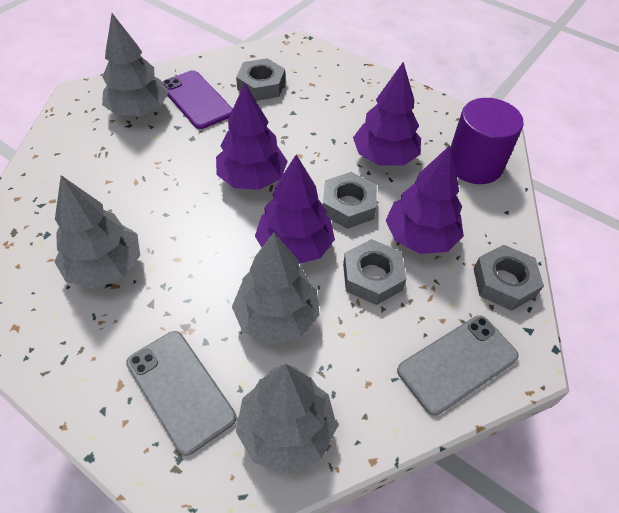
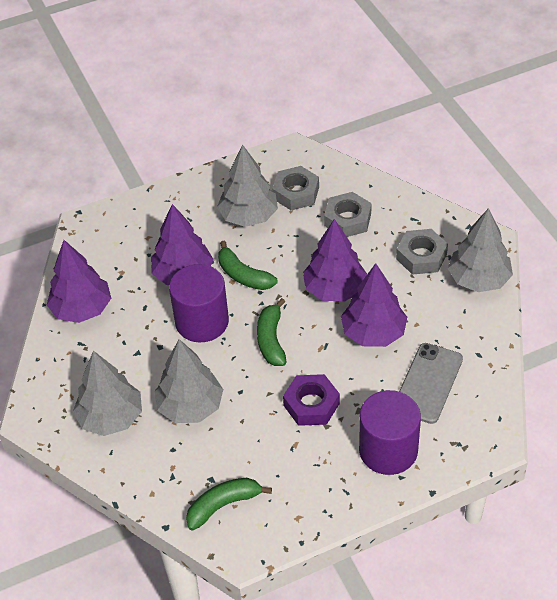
green banana: 0 -> 3
grey nut: 4 -> 3
grey phone: 2 -> 1
purple cylinder: 1 -> 2
purple nut: 0 -> 1
purple phone: 1 -> 0

